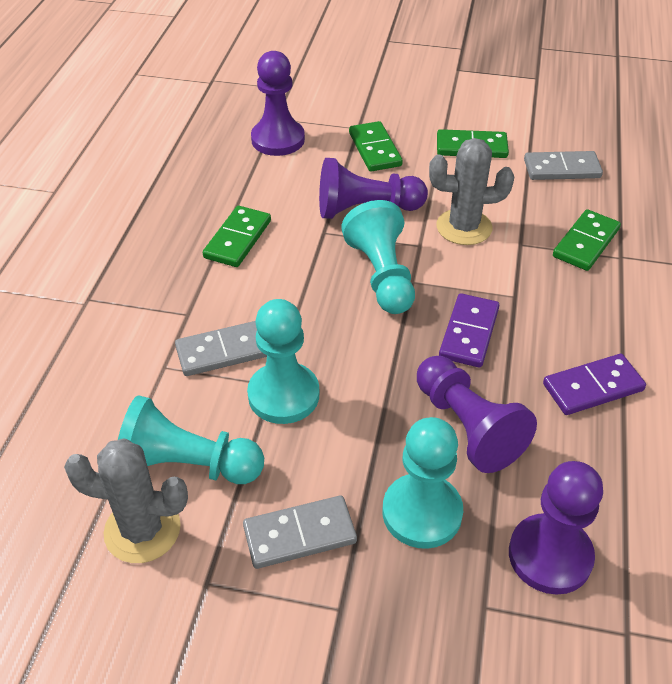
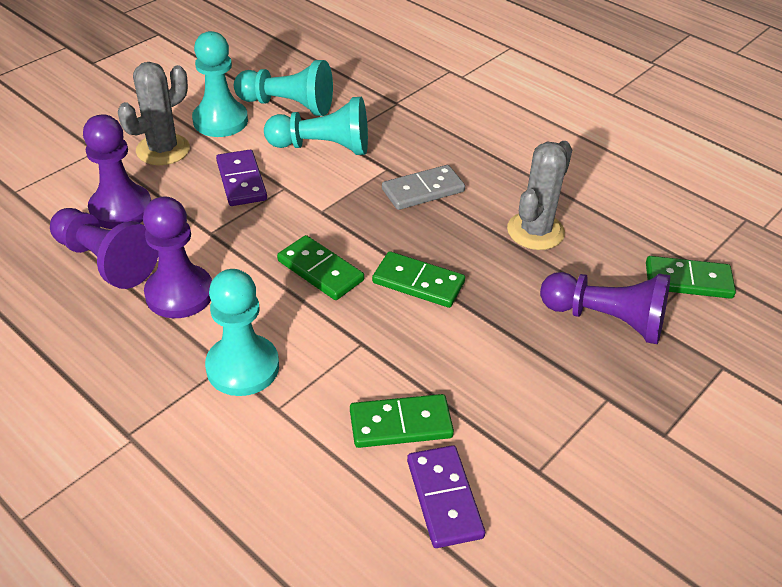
grey domino: 3 -> 1

